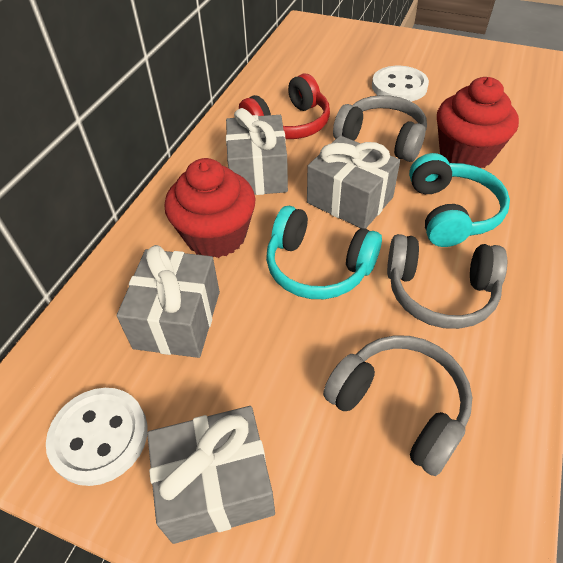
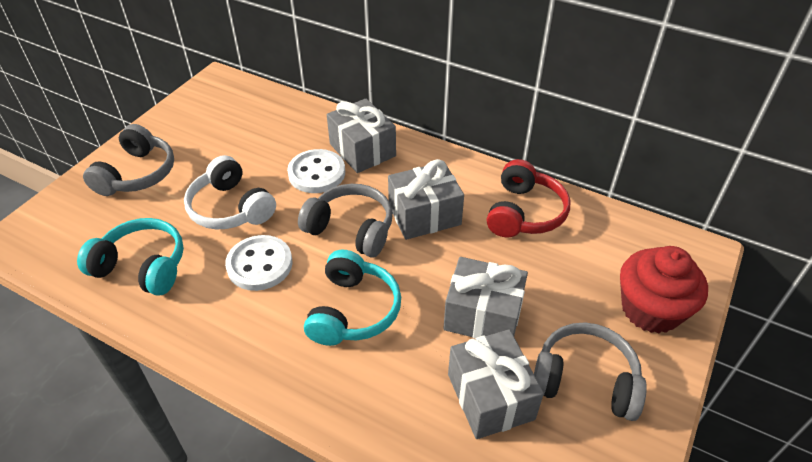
red cupcake: 2 -> 1
white headphones: 0 -> 1

